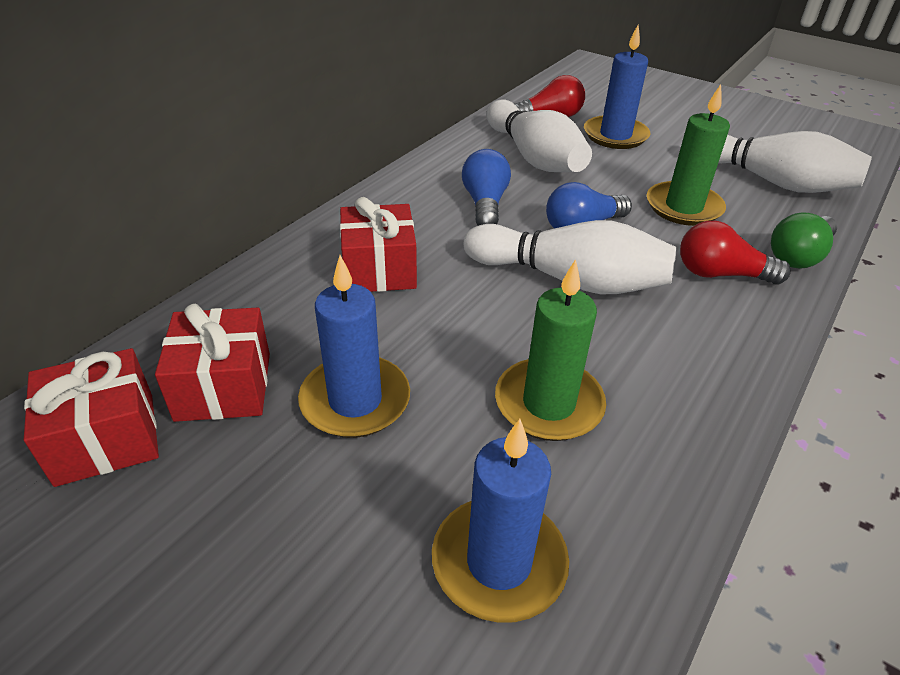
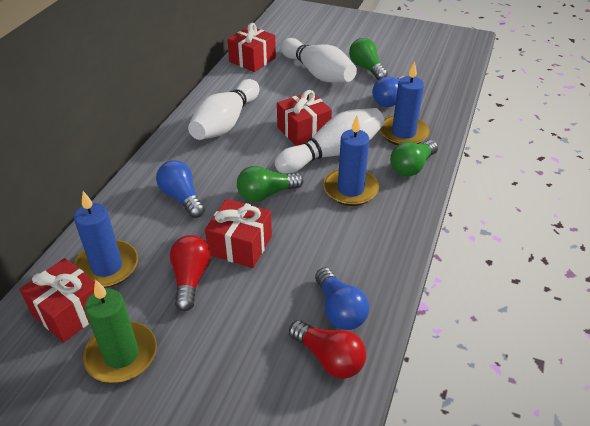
blue light bulb: 2 -> 3
green candle: 2 -> 1
green light bulb: 1 -> 3
red gift: 3 -> 4

